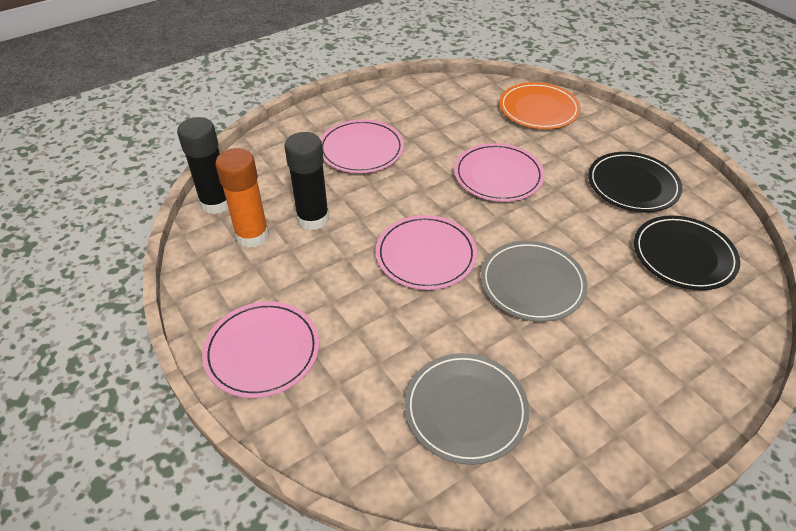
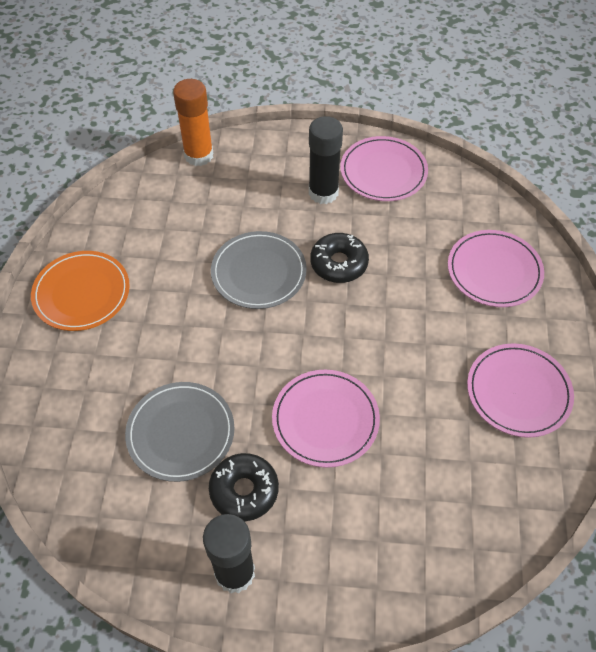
black donut: 0 -> 2
black plate: 2 -> 0

